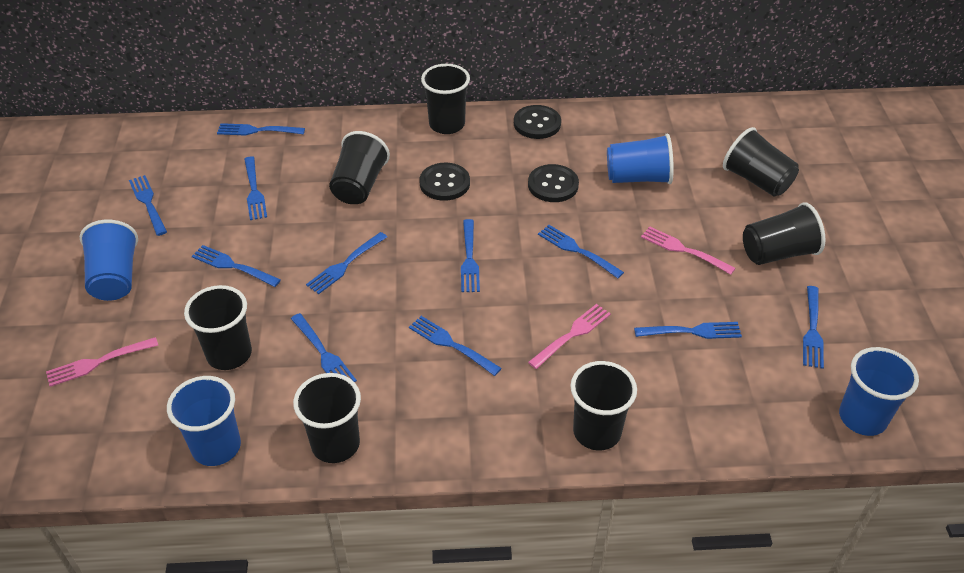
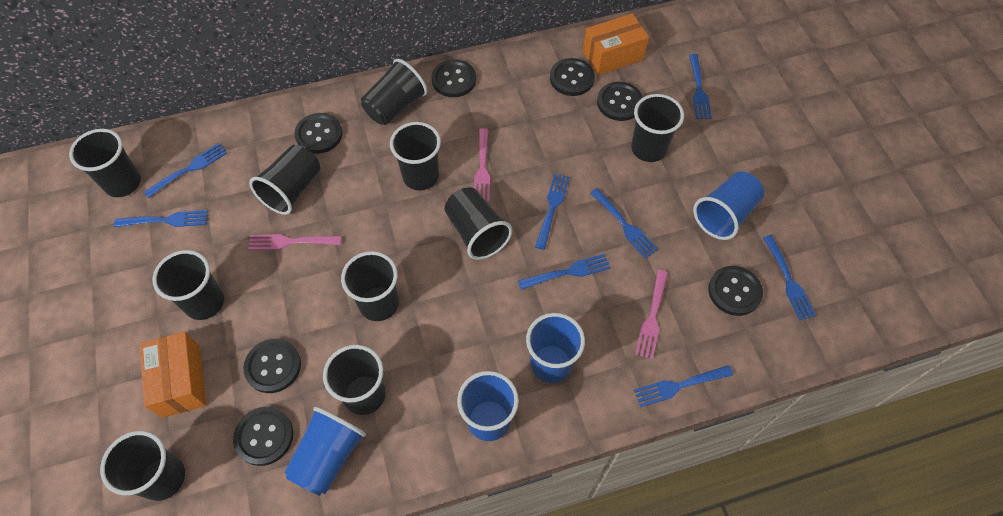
black button: 3 -> 7
black cup: 7 -> 10
blue fork: 11 -> 8
orange box: 0 -> 2

